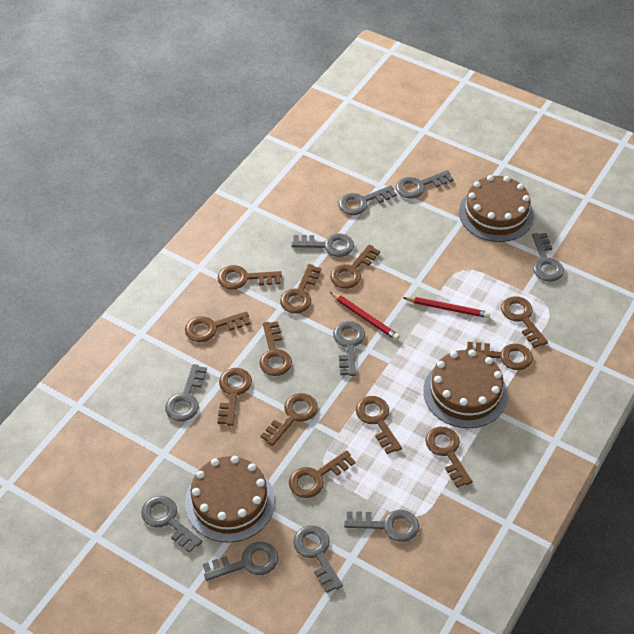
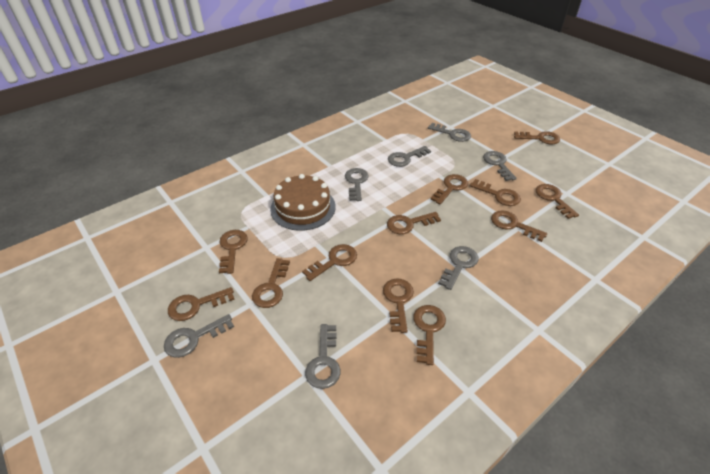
brown cake: 3 -> 1
grey key: 10 -> 7
red pencil: 2 -> 0

